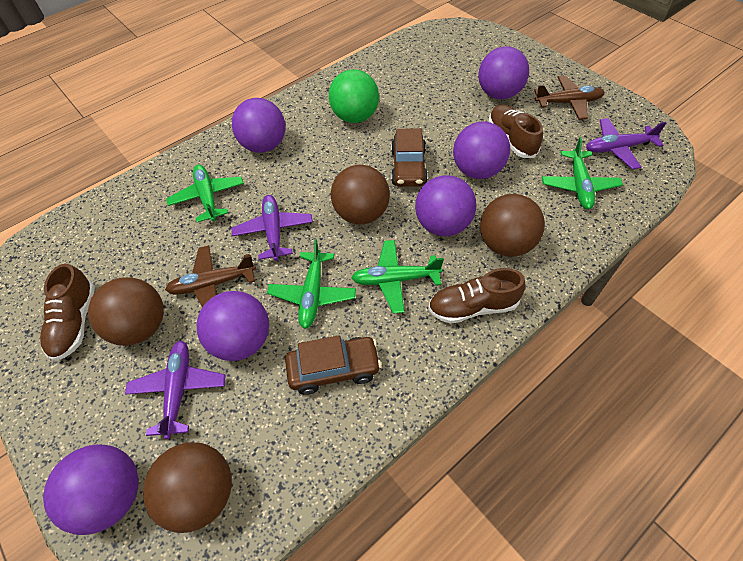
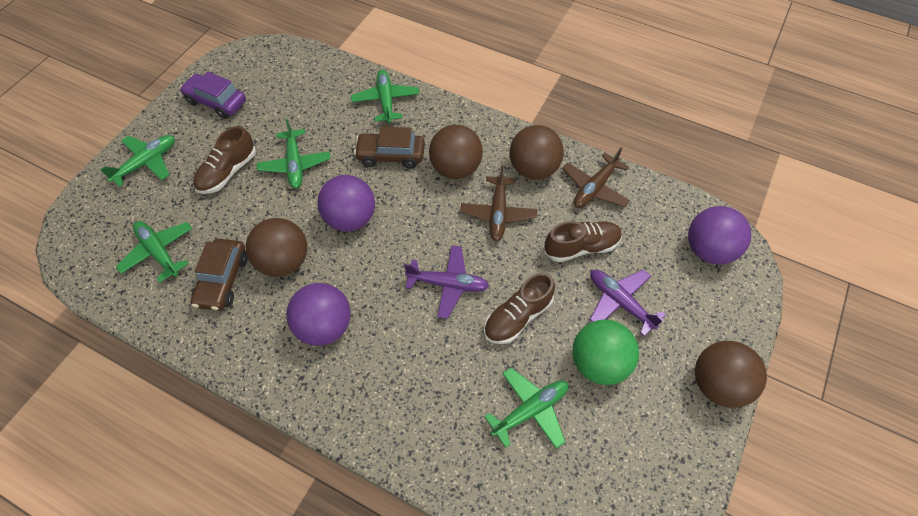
green plane: 4 -> 5
purple ball: 6 -> 3
purple car: 0 -> 1
purple plane: 3 -> 2

